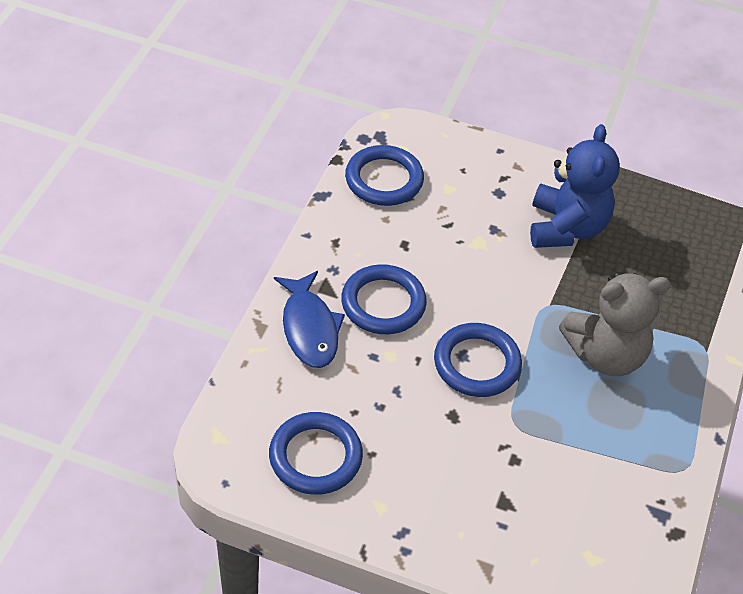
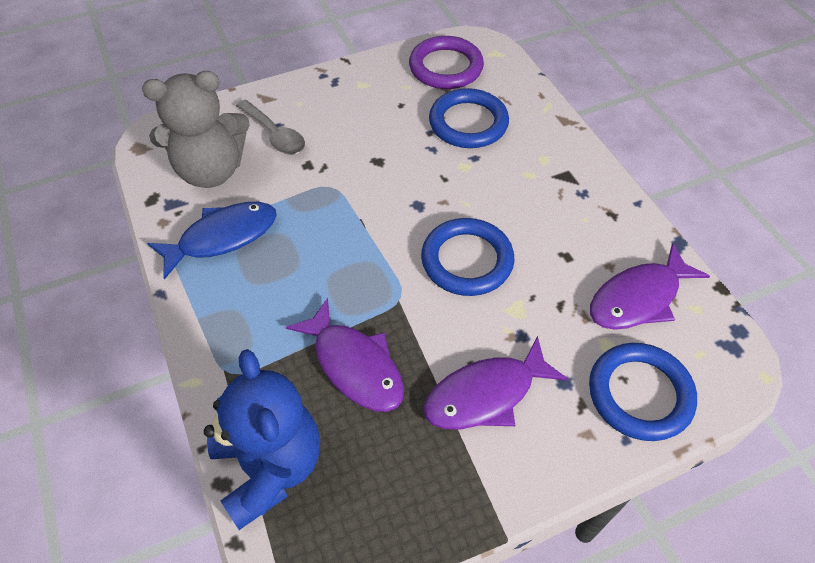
blue ring: 4 -> 3
grey spoon: 0 -> 1
purple fish: 0 -> 3
purple ring: 0 -> 1

